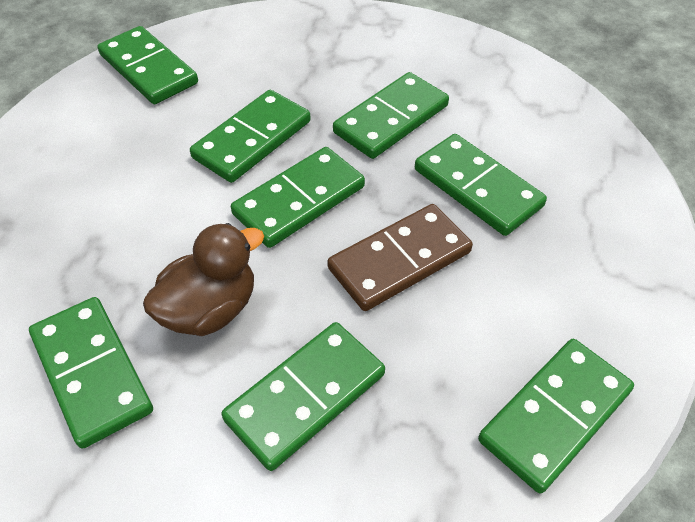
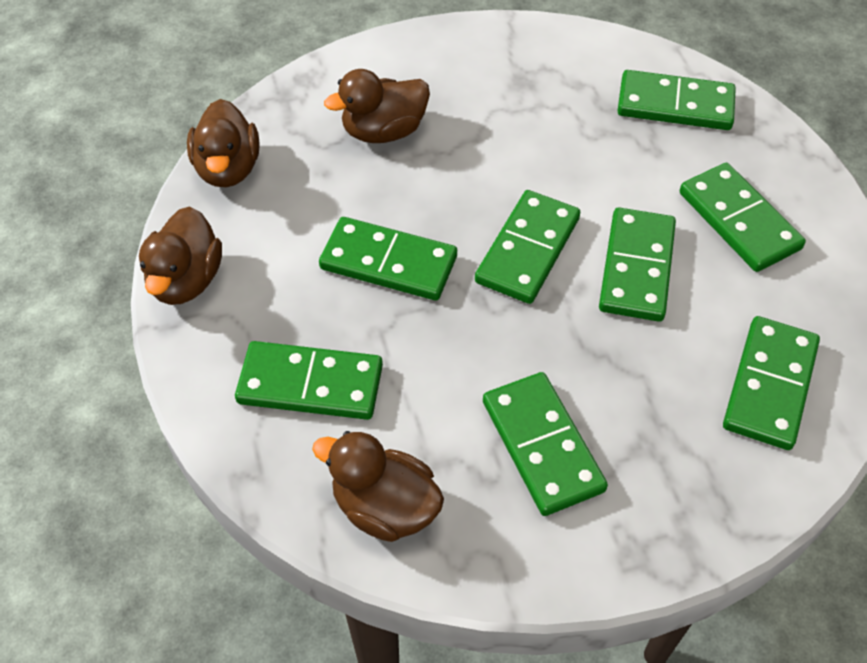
brown domino: 1 -> 0
brown duck: 1 -> 4

